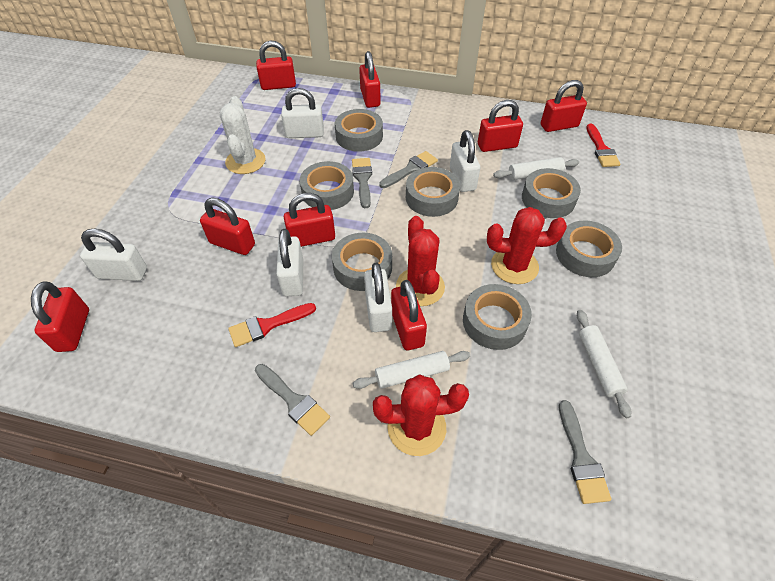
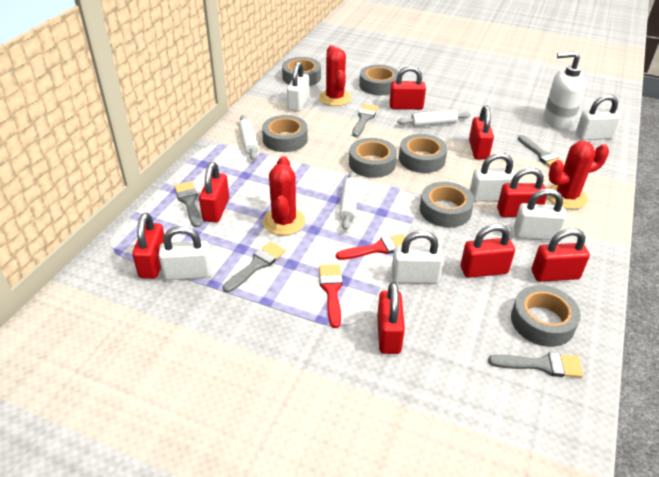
grey brush: 4 -> 5
white cactus: 1 -> 0
white padlock: 5 -> 6
white soap dispenser: 0 -> 1

